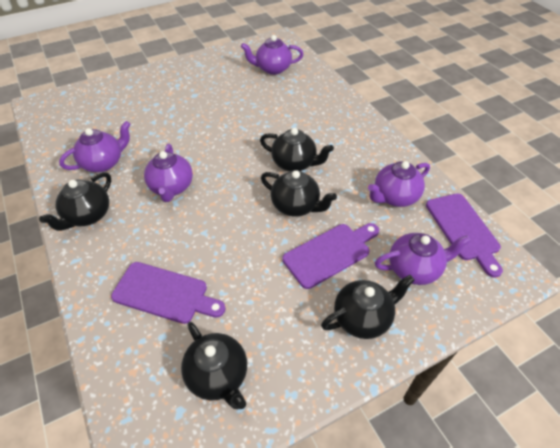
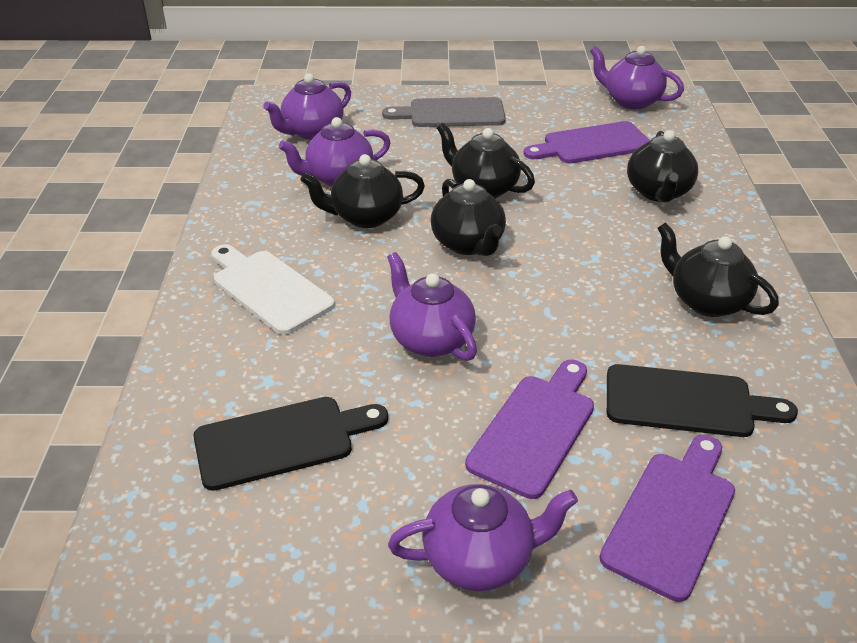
black cutting board: 0 -> 2
grey cutting board: 0 -> 1
white cutting board: 0 -> 1

